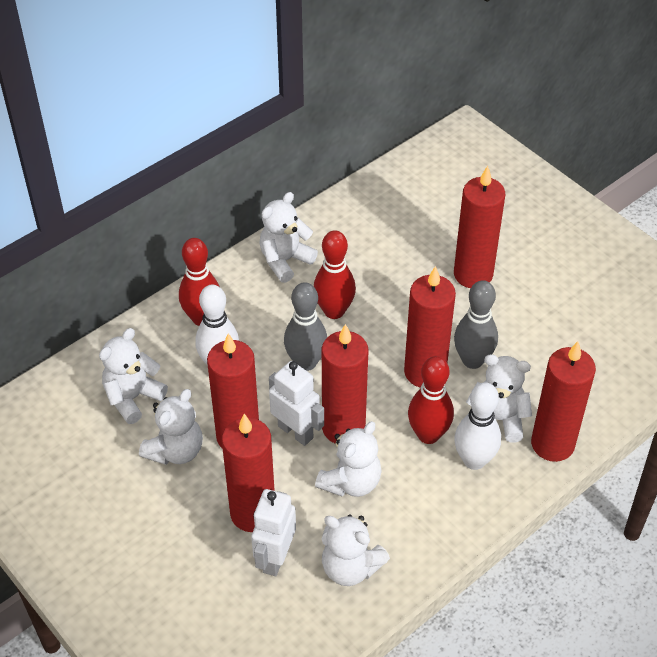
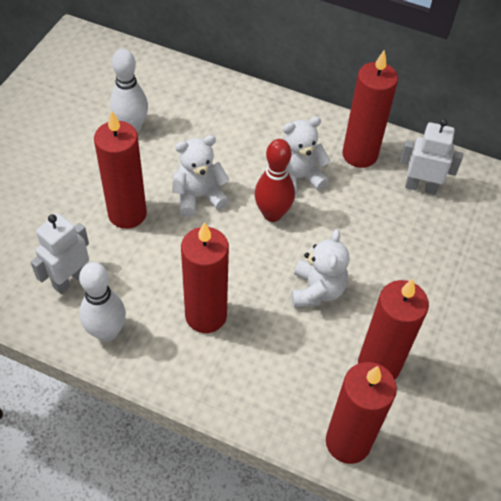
grey bowling pin: 2 -> 0
red bowling pin: 3 -> 1
red candle: 6 -> 5
white teddy bear: 6 -> 3

